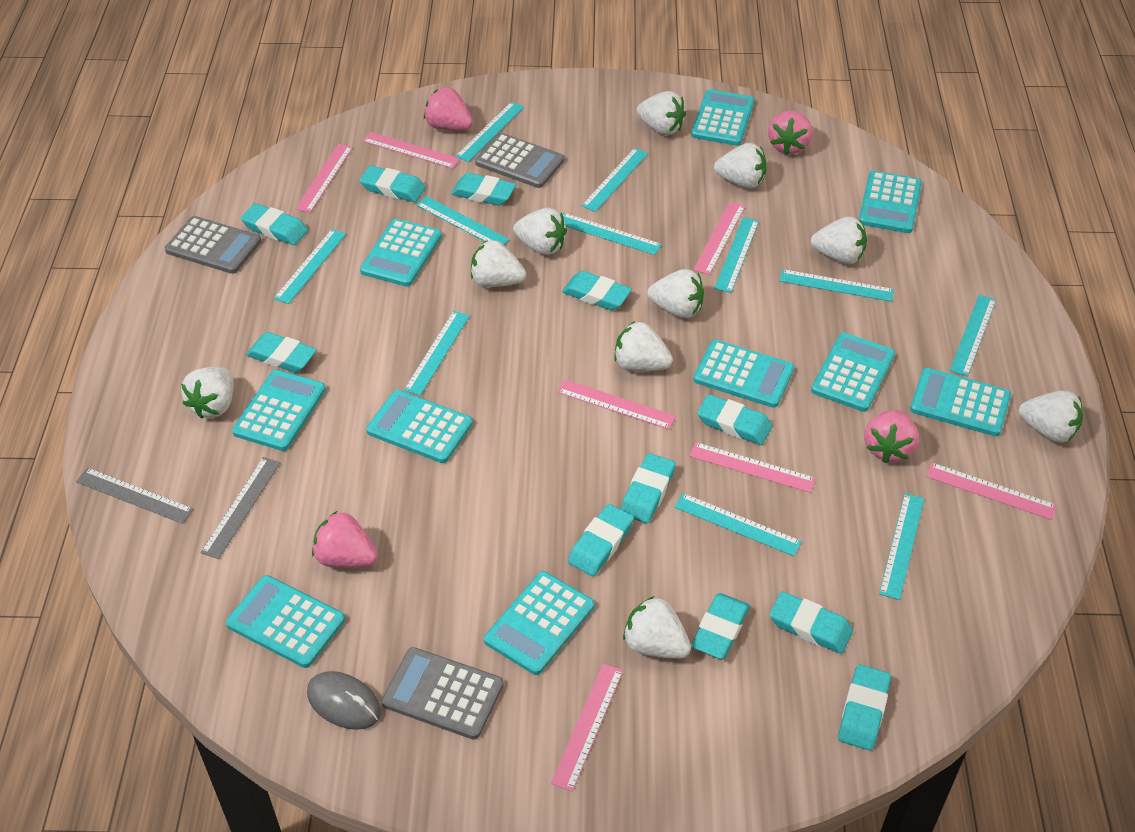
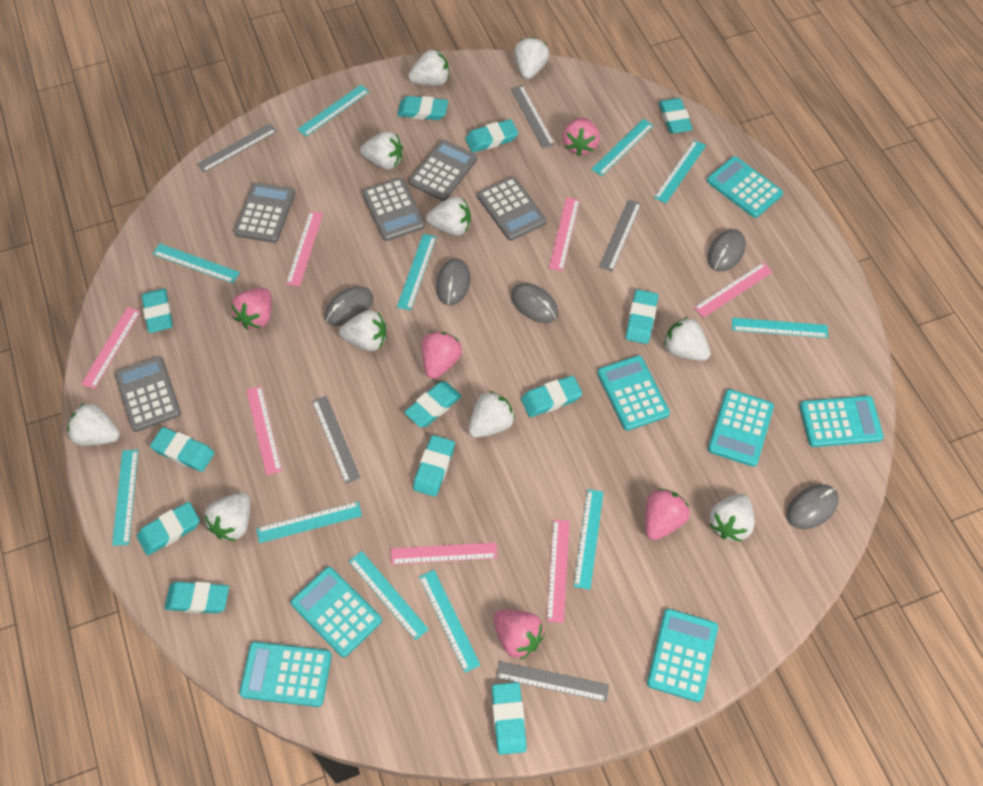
grey calculator: 3 -> 5
grey mouse: 1 -> 5
grey ruler: 2 -> 5
pink strawberry: 4 -> 5
turquoise calculator: 10 -> 7
turquoise eraser: 11 -> 12

